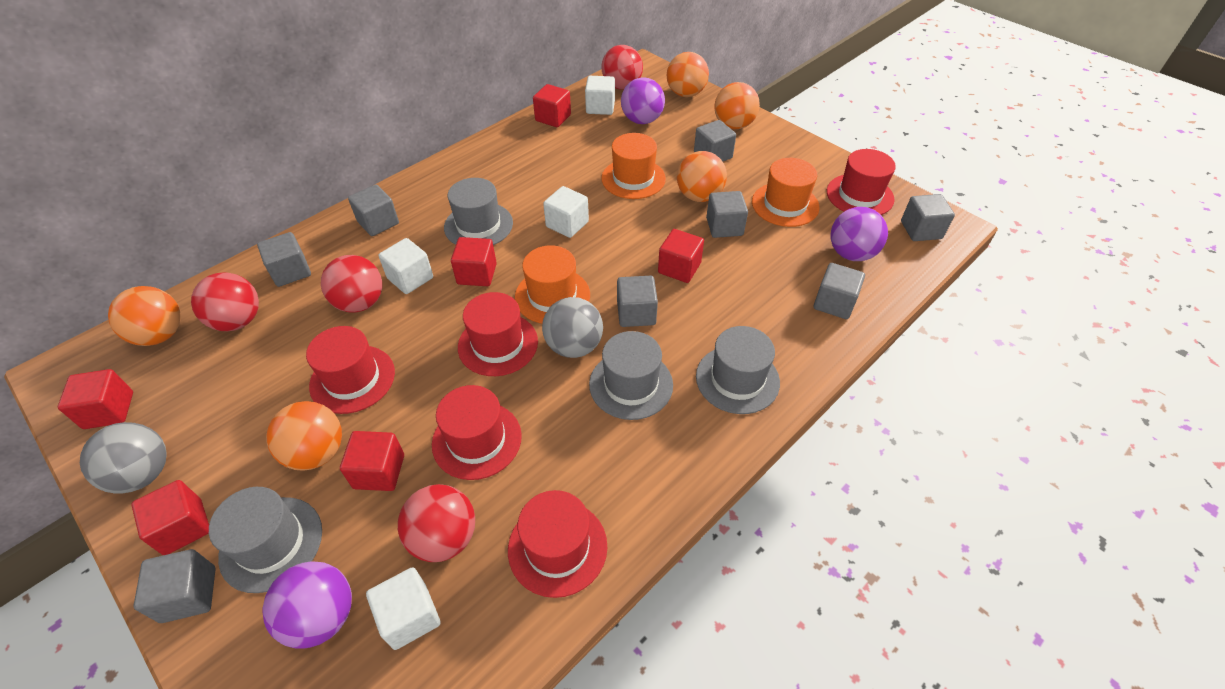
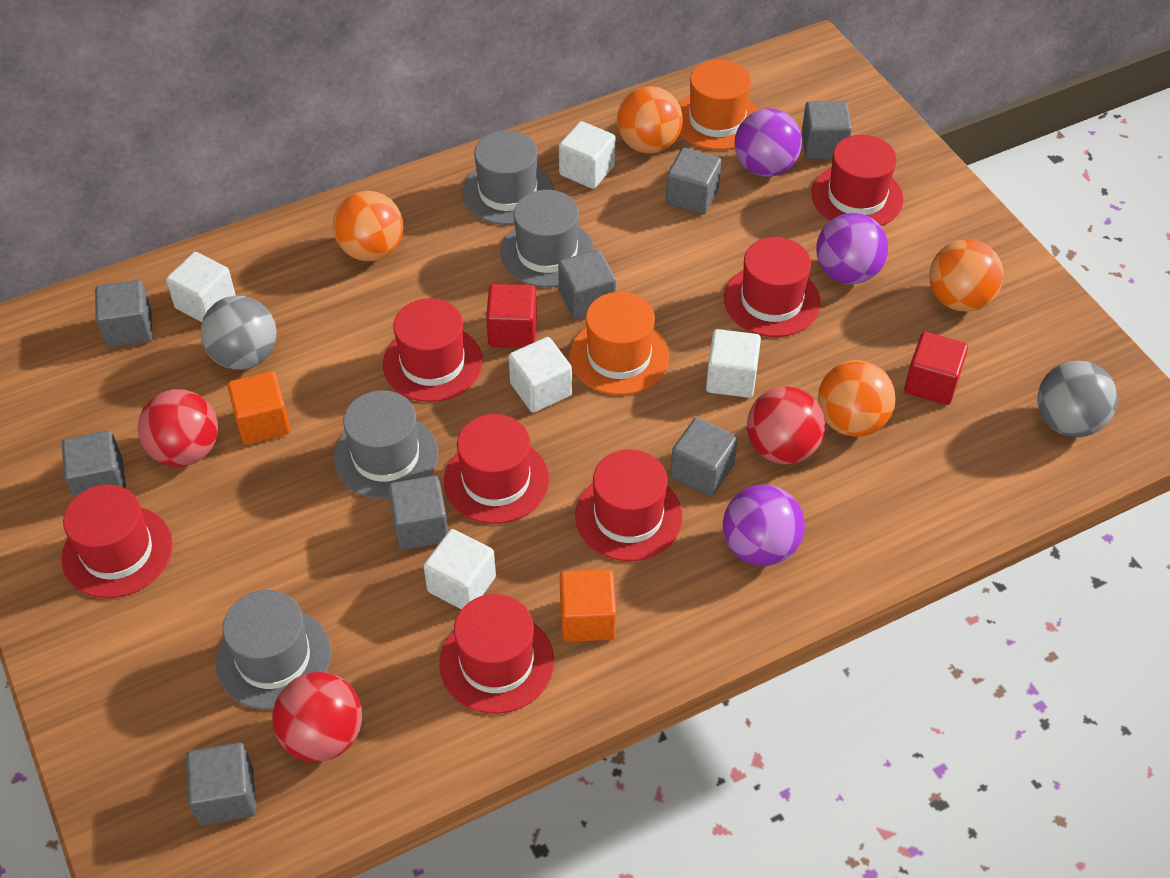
orange ball: 5 -> 4
orange cube: 0 -> 2
orange hat: 3 -> 2
red ball: 4 -> 3
red cube: 6 -> 2
red hat: 5 -> 7
white cube: 4 -> 5

